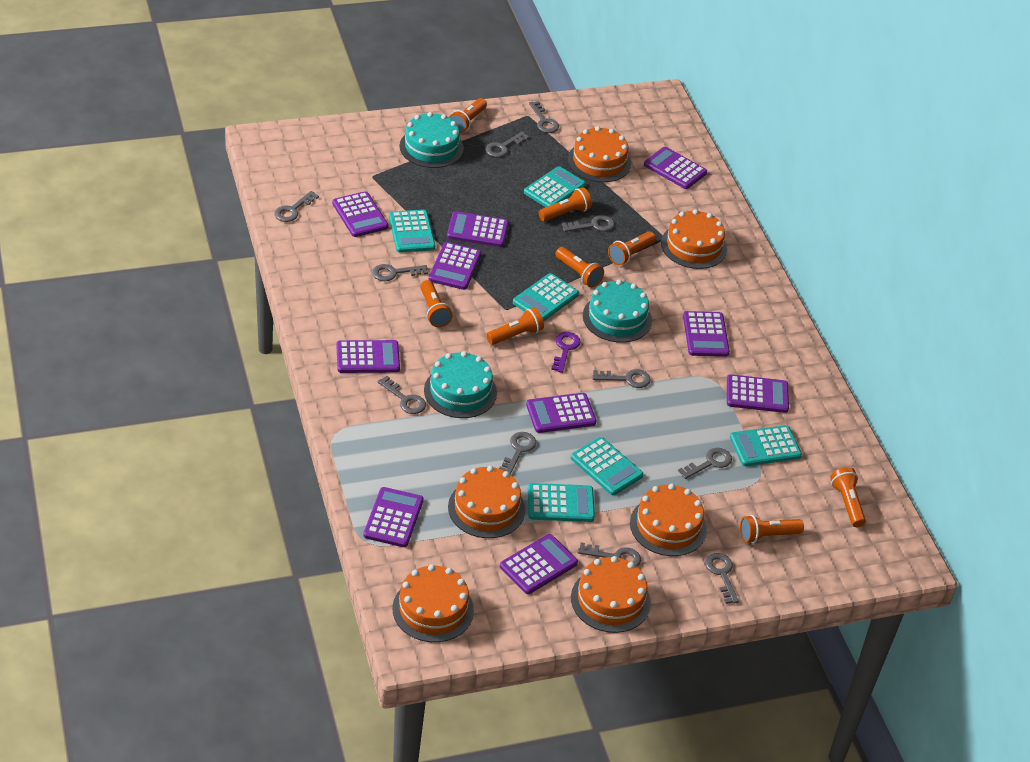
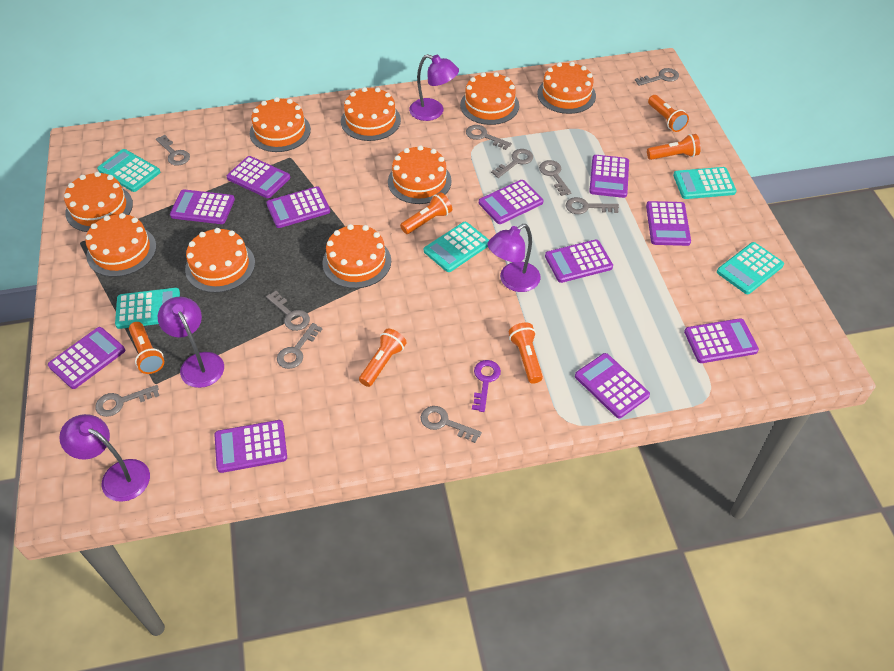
grey key: 11 -> 10
orange cake: 6 -> 9
orange flashlight: 8 -> 6
purple calculator: 10 -> 11
purple lamp: 0 -> 4
turquoise cake: 3 -> 0
turquoise calculator: 6 -> 5

